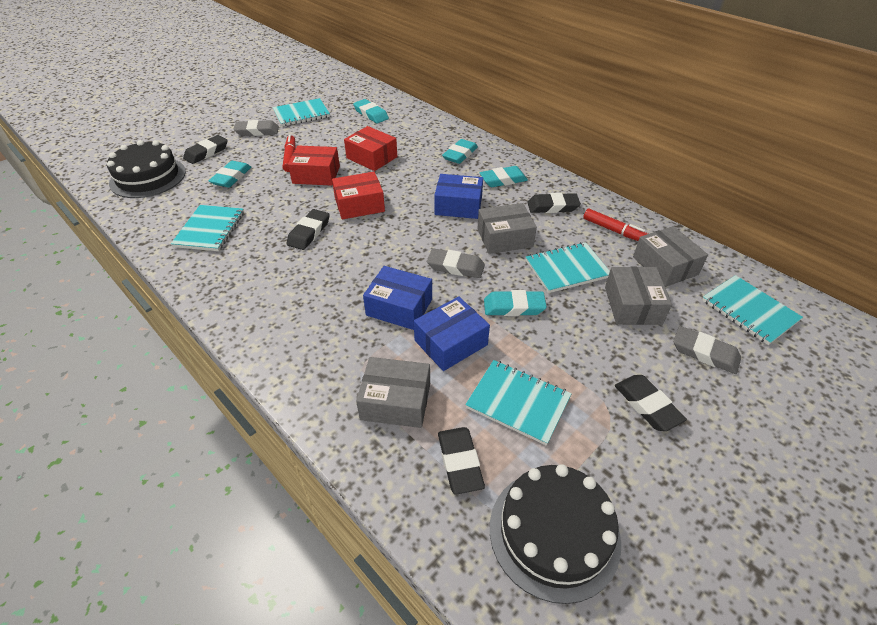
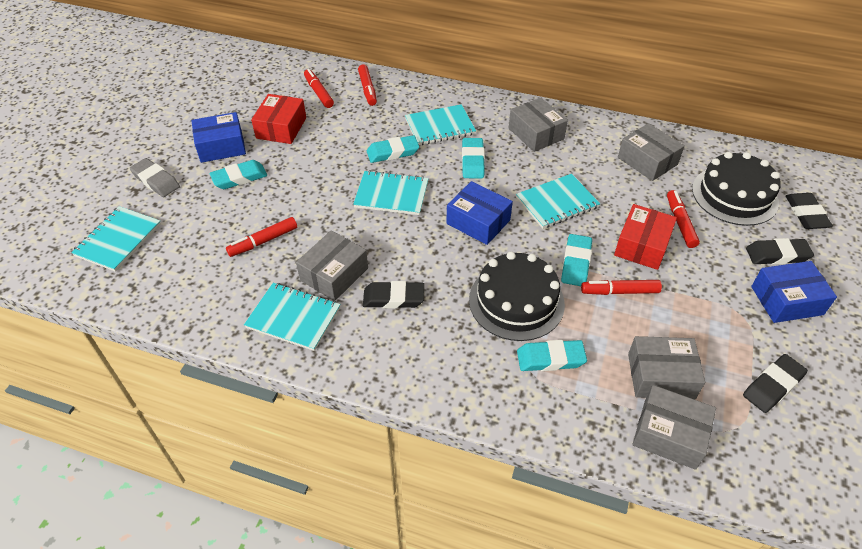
black eraser: 5 -> 4
grey box: 4 -> 5
grey eraser: 3 -> 1
red box: 3 -> 2
red marker: 2 -> 5

